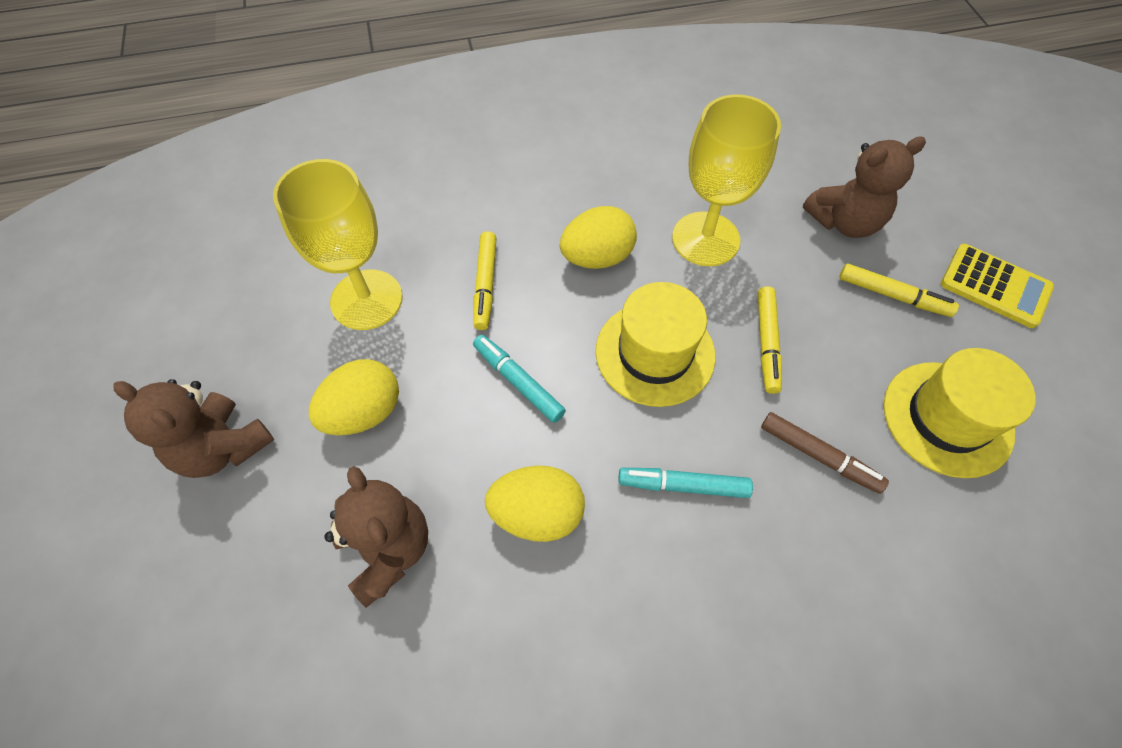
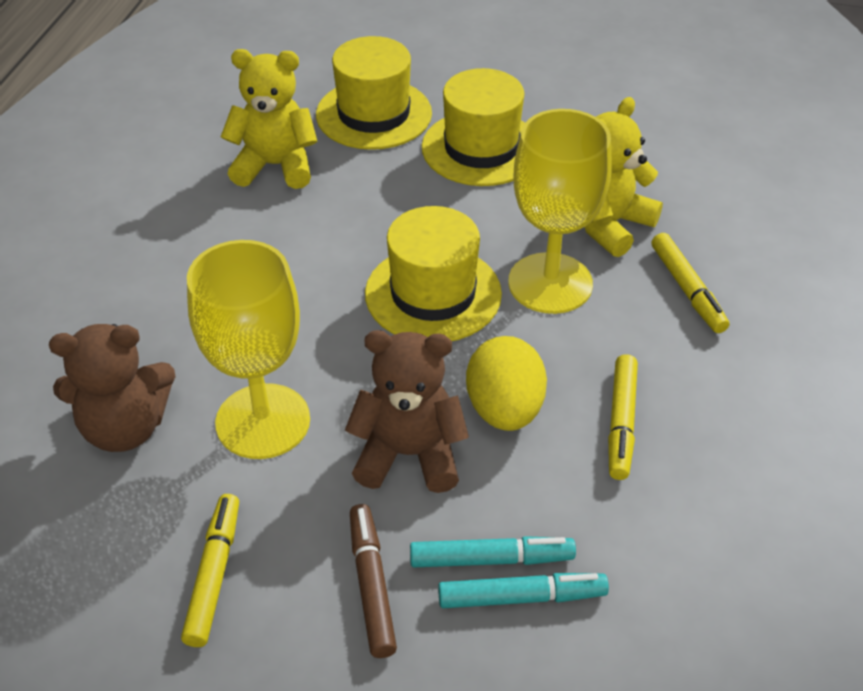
brown teddy bear: 3 -> 2
yellow calculator: 1 -> 0
yellow egg: 3 -> 1
yellow hat: 2 -> 3
yellow teddy bear: 0 -> 2

